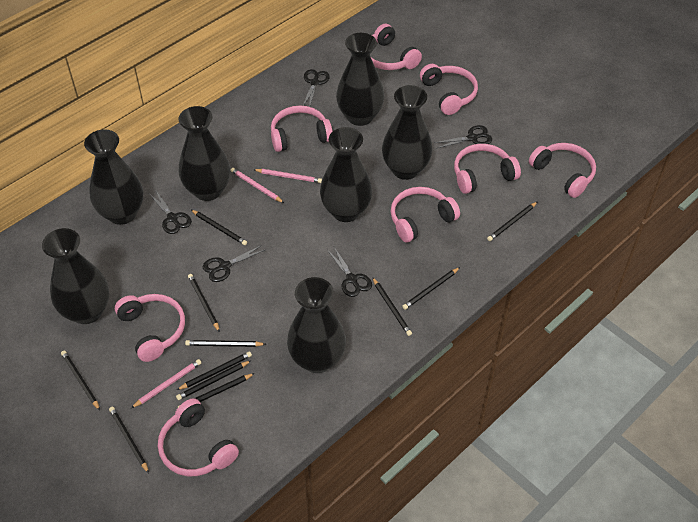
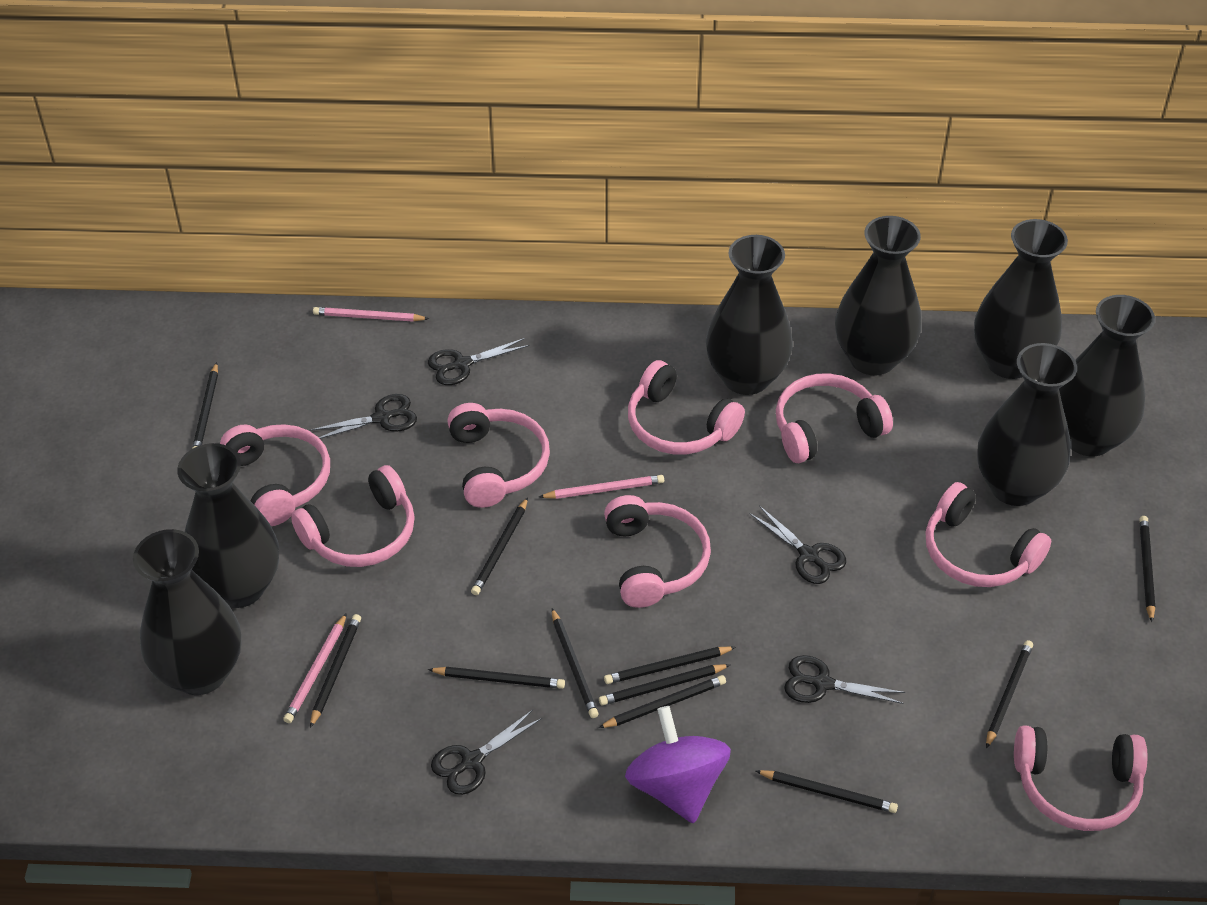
purple spinning top: 0 -> 1

